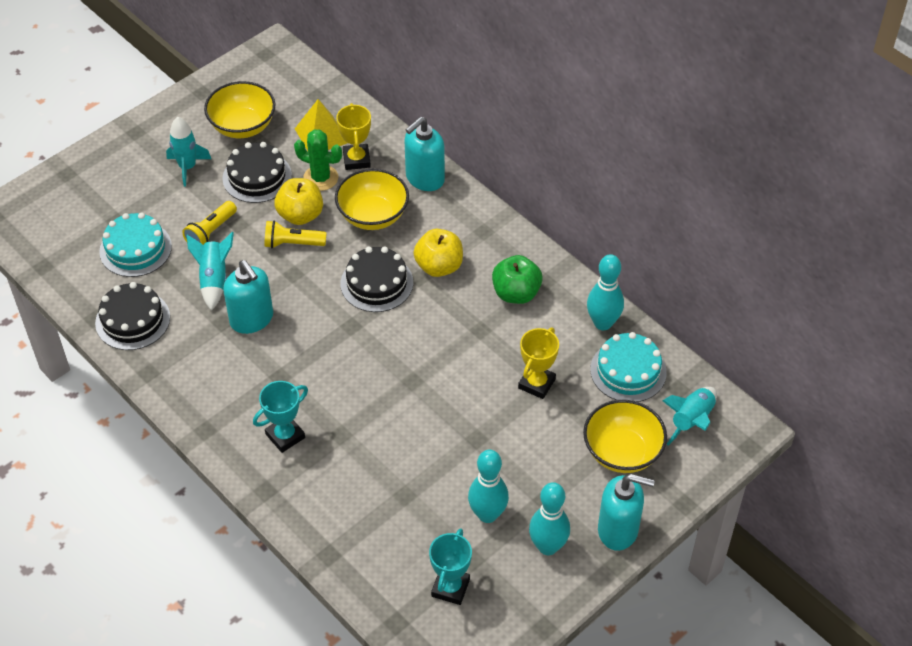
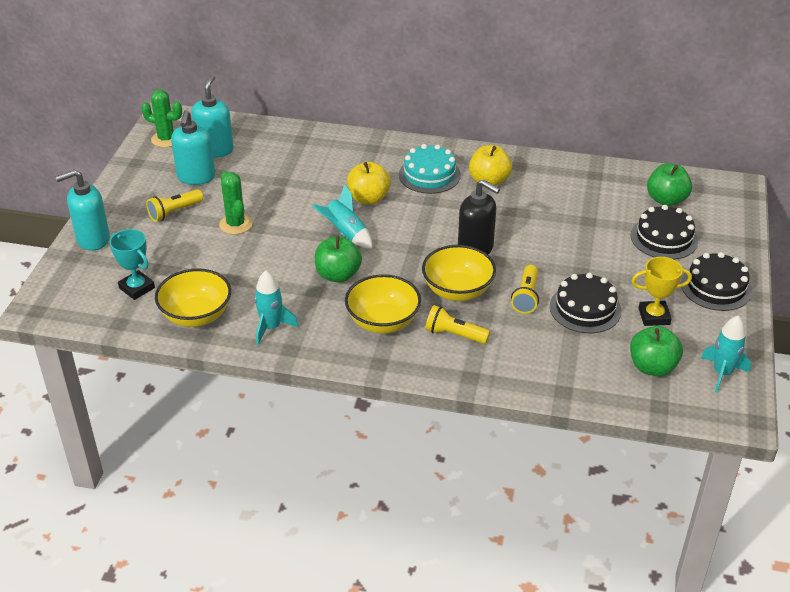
black soap dispenser: 0 -> 1
green apple: 1 -> 3
green cactus: 1 -> 2
turquoise bowling pin: 3 -> 0
turquoise cake: 2 -> 1
turquoise trophy: 2 -> 1
yellow flashlight: 2 -> 3
yellow pyramid: 1 -> 0
yellow trophy: 2 -> 1

